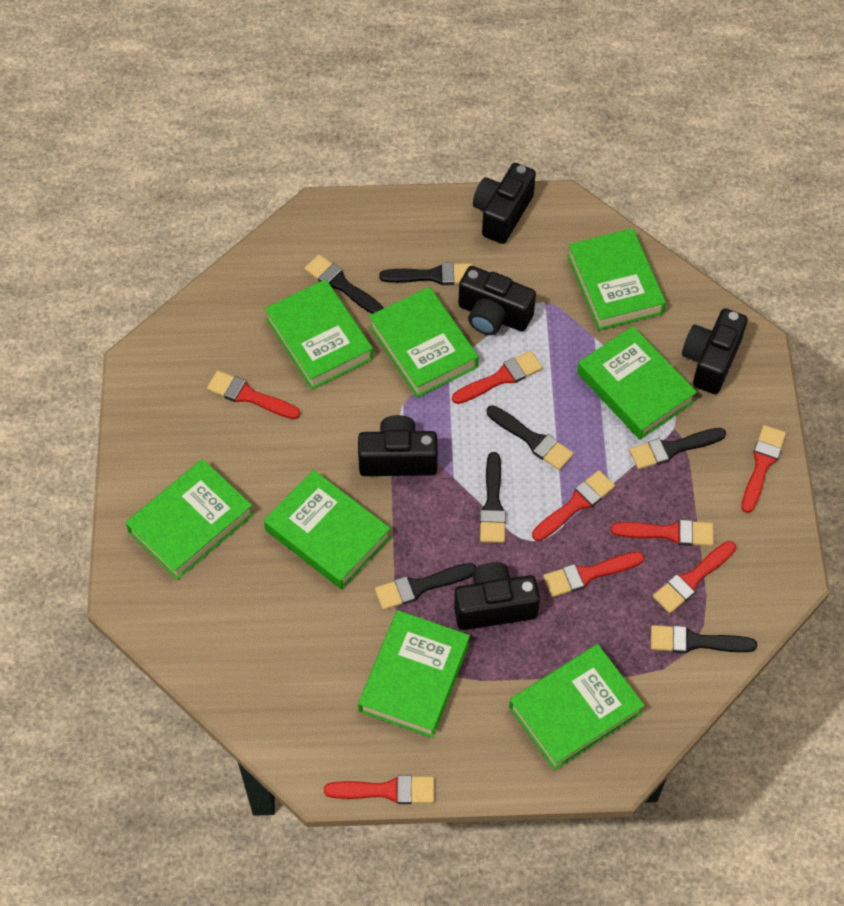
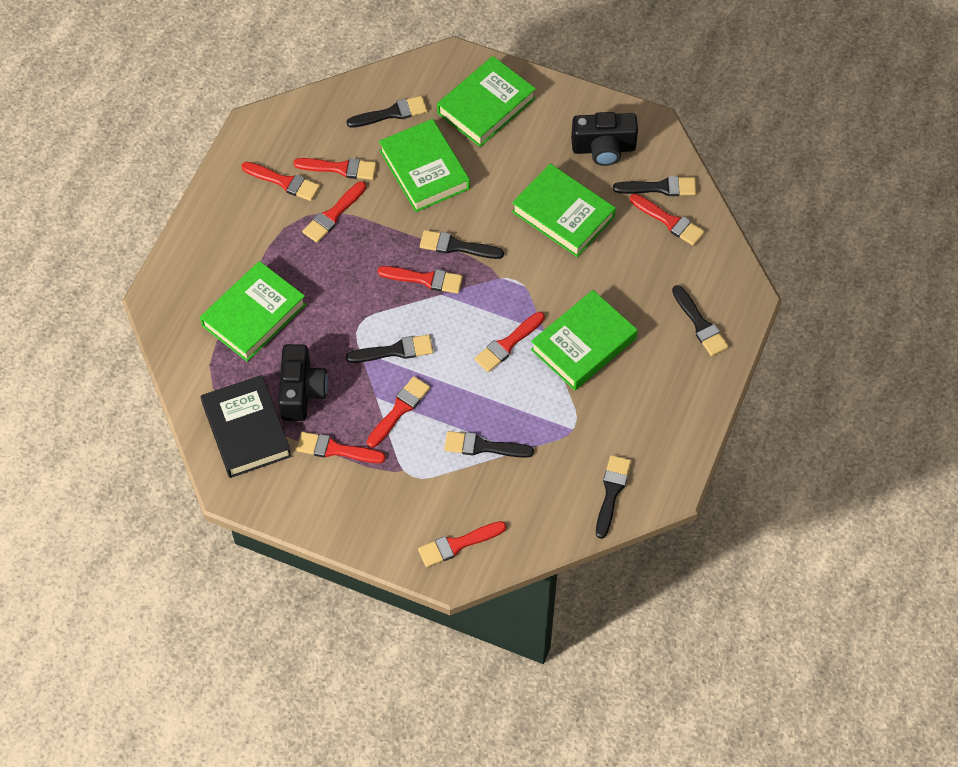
black book: 0 -> 1
black camera: 5 -> 2
green book: 8 -> 5
red brush: 8 -> 9

